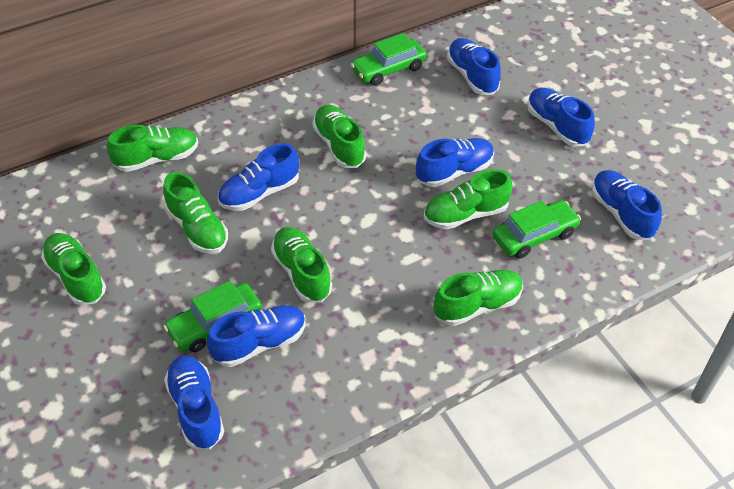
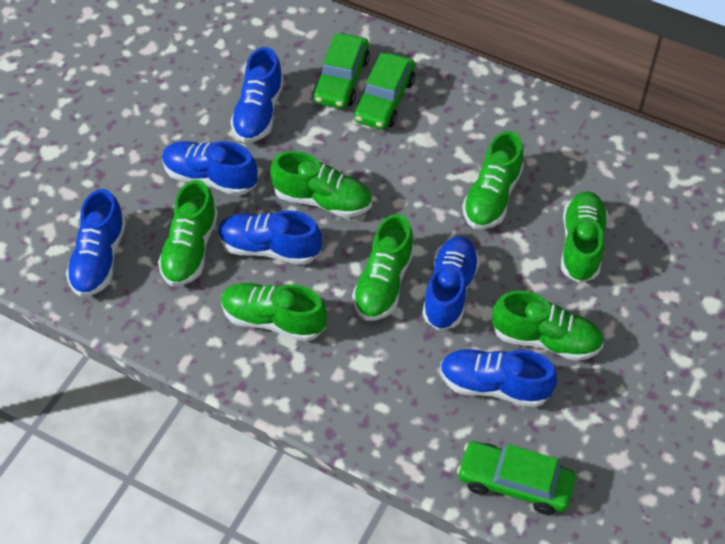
blue shoe: 7 -> 6

